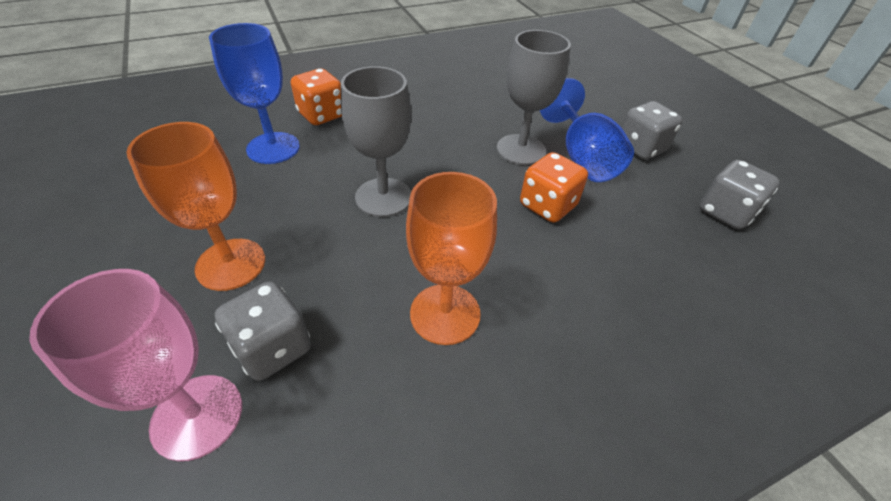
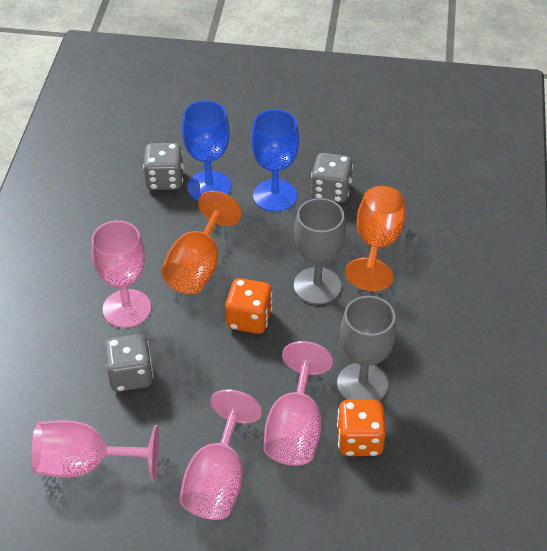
pink goblet: 1 -> 4

